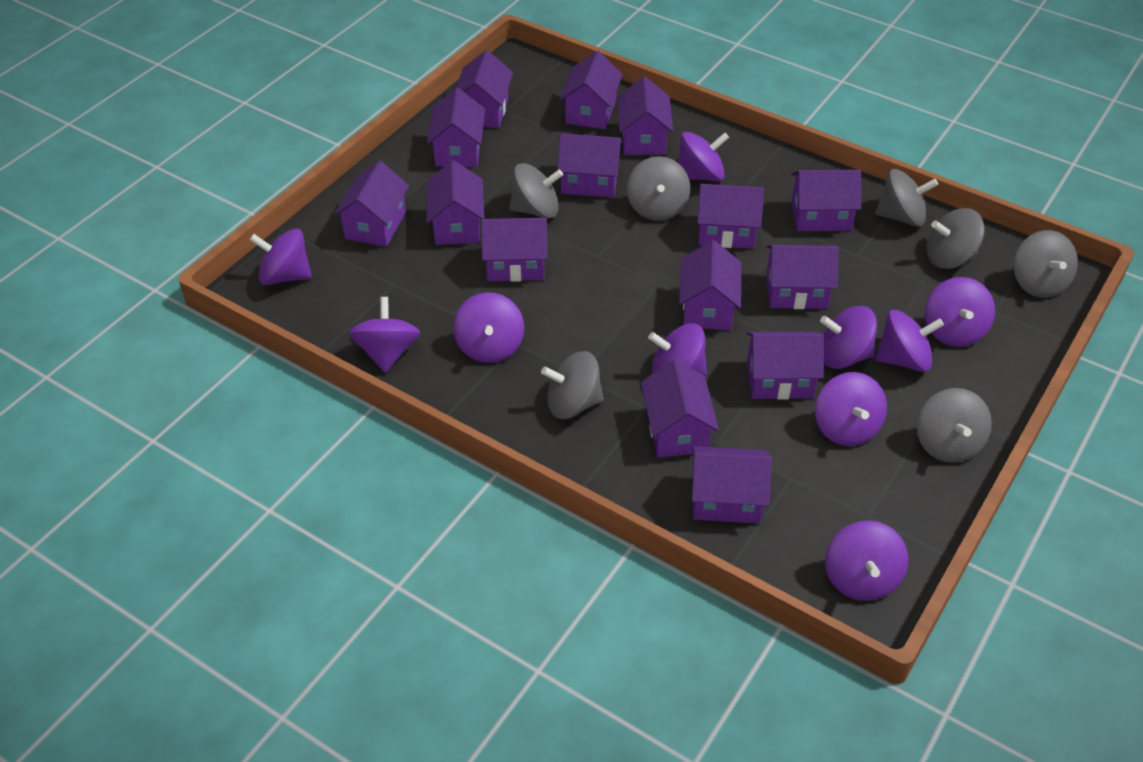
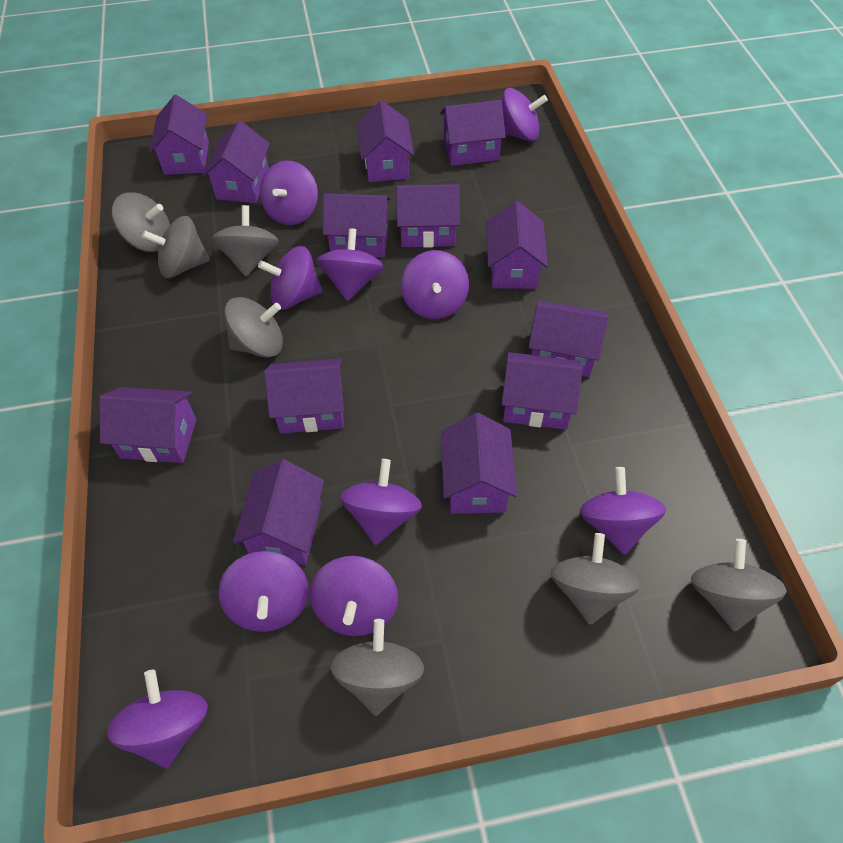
purple house: 15 -> 13

